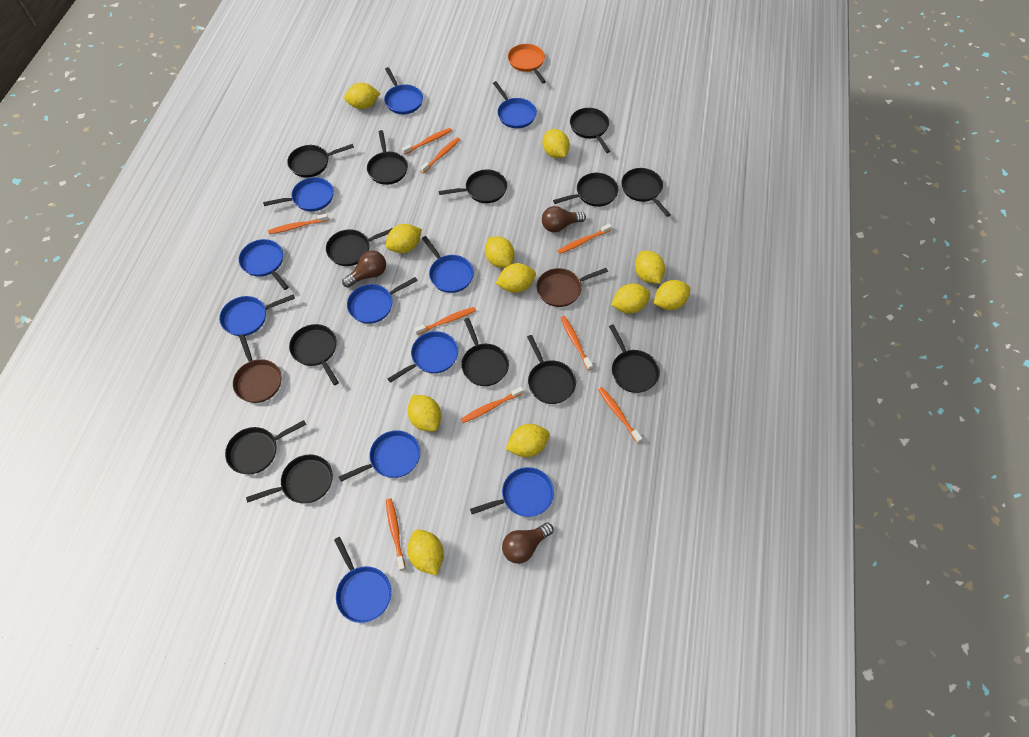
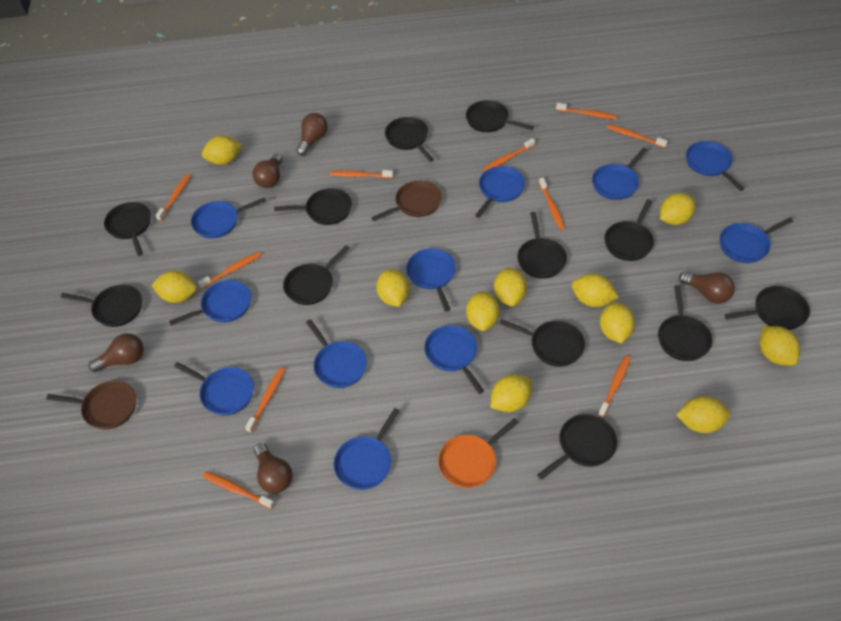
black pan: 13 -> 12
brown light bulb: 3 -> 5
orange toothbrush: 9 -> 10

